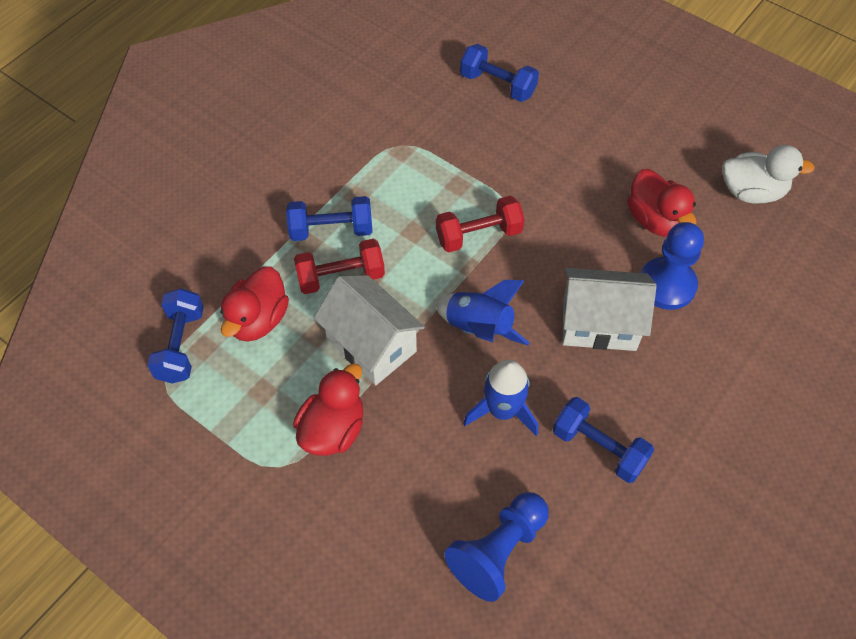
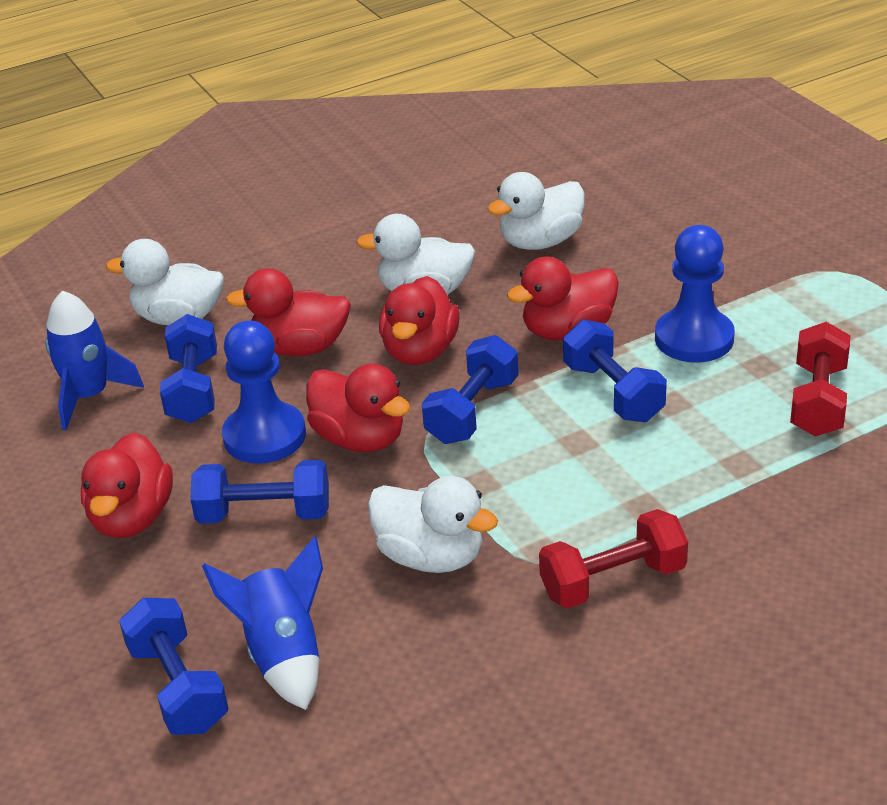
blue dumbbell: 4 -> 5
red duck: 3 -> 5
white duck: 1 -> 4
white house: 2 -> 0

